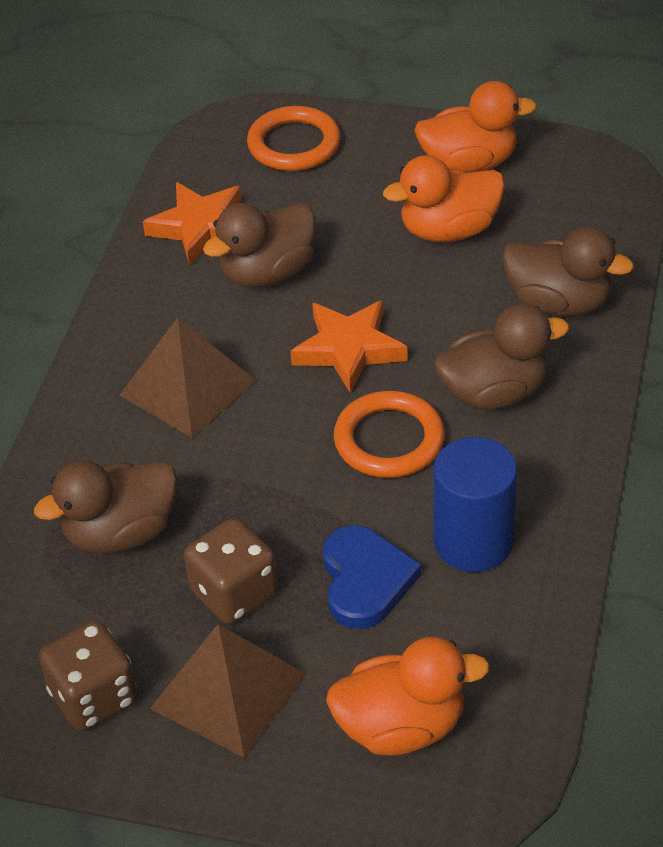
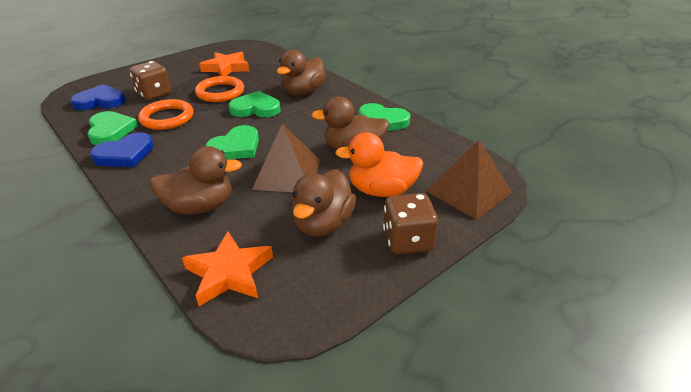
blue cylinder: 1 -> 0
blue heart: 1 -> 2
green heart: 0 -> 4
orange duck: 3 -> 1

